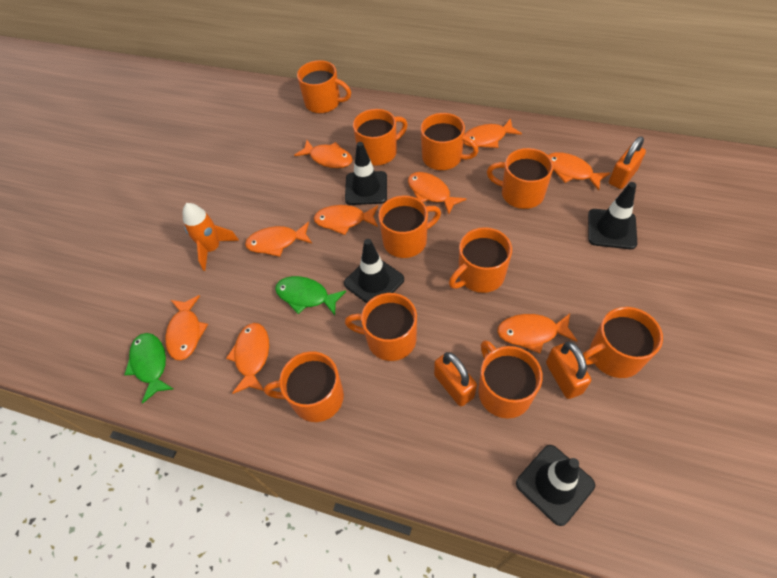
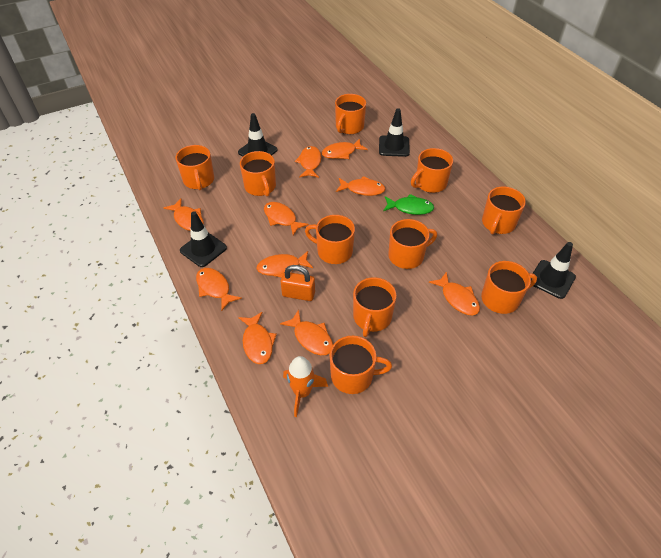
green fish: 2 -> 1
orange fish: 9 -> 10
orange padlock: 3 -> 1

